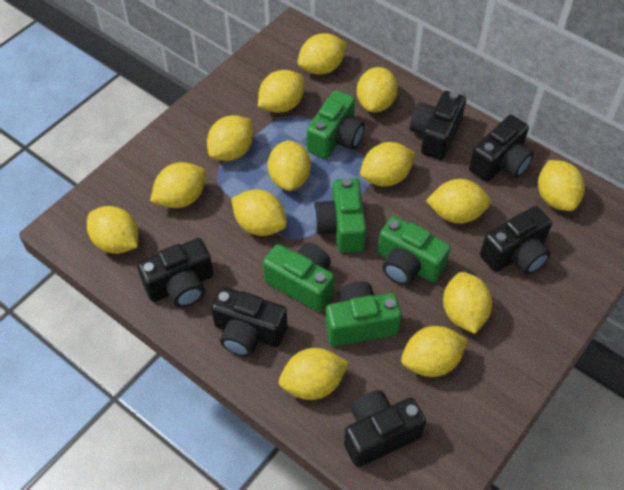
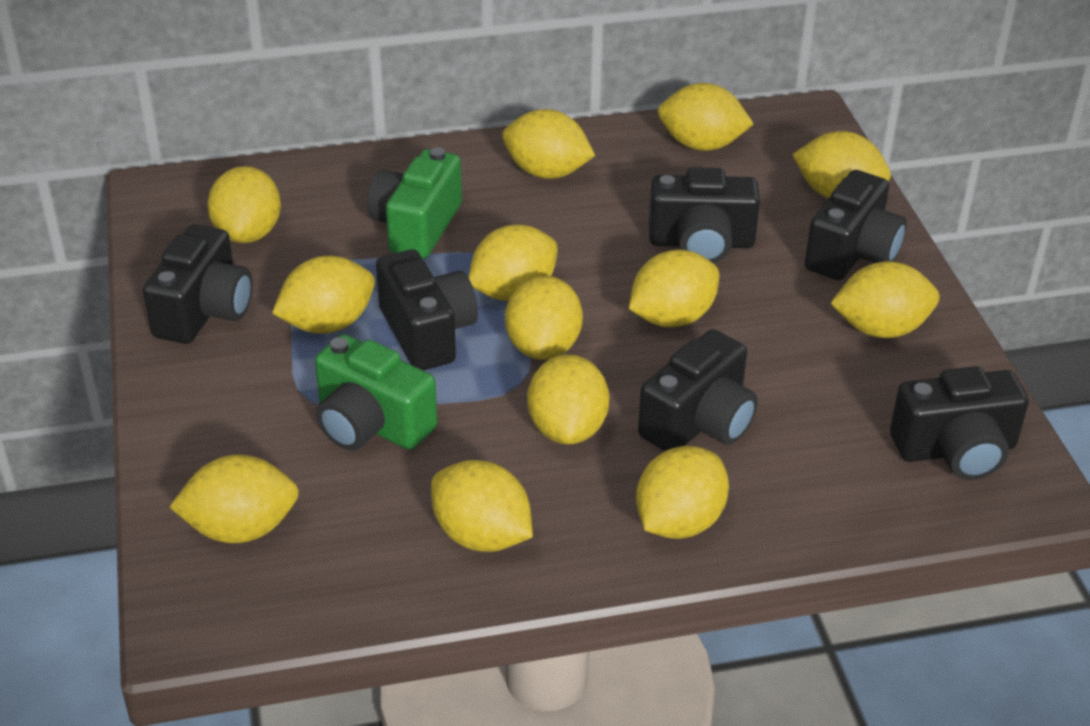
green camera: 5 -> 2
yellow lemon: 14 -> 13

